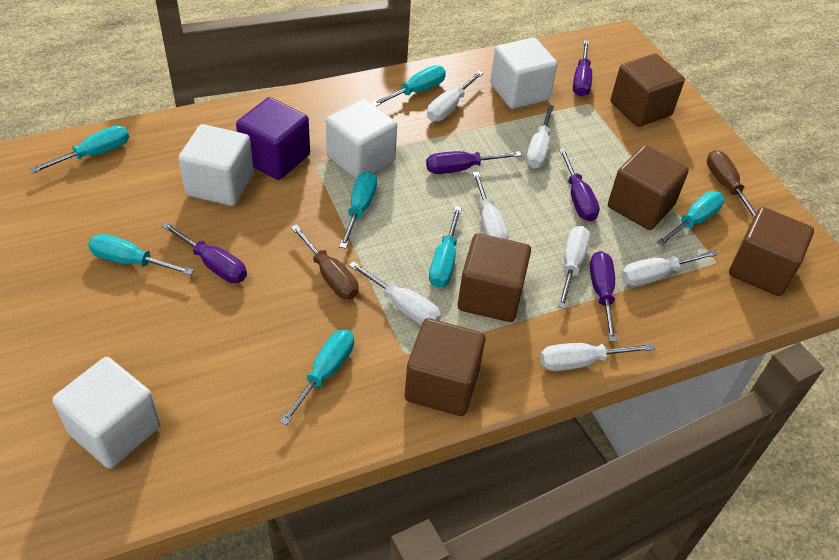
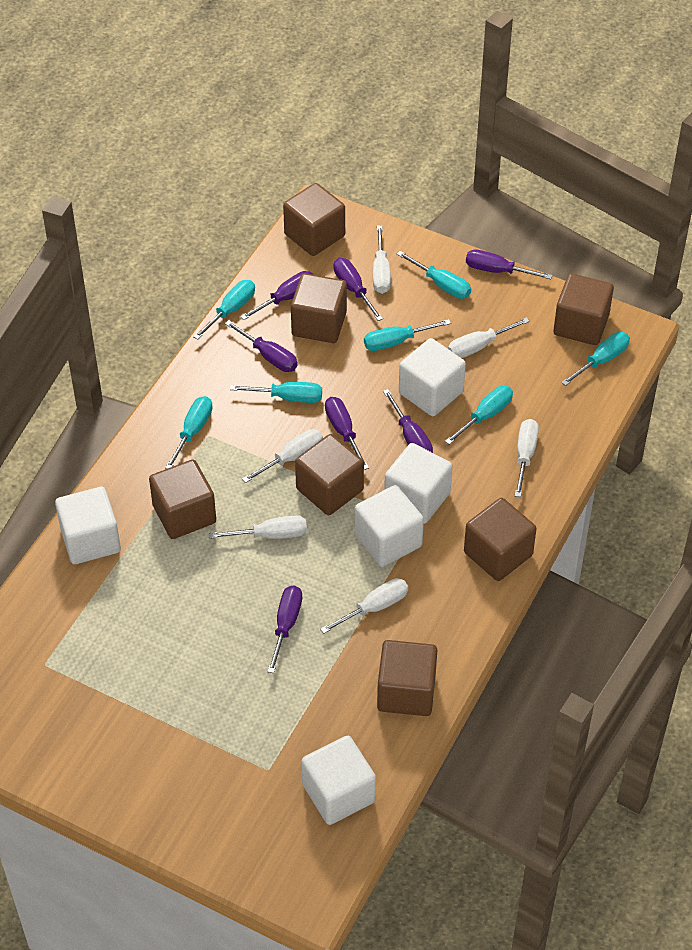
brown cube: 5 -> 7
brown screwdriver: 2 -> 0
purple cube: 1 -> 0
purple screwdriver: 5 -> 7
white cube: 4 -> 5
white screwdriver: 7 -> 6

